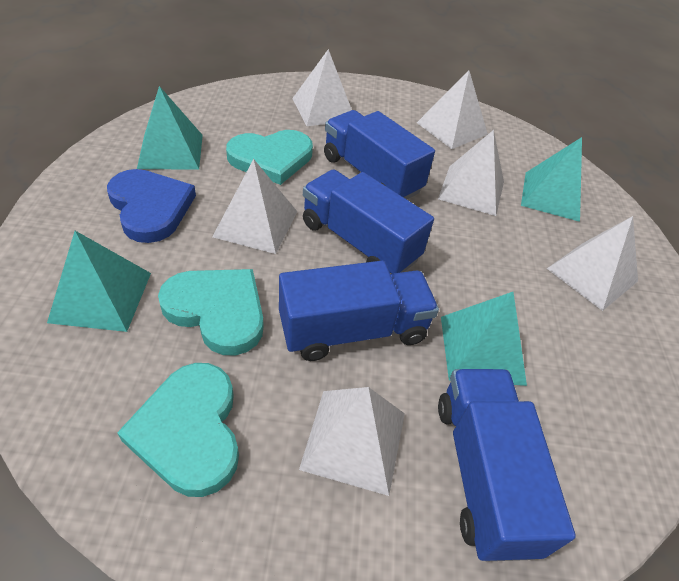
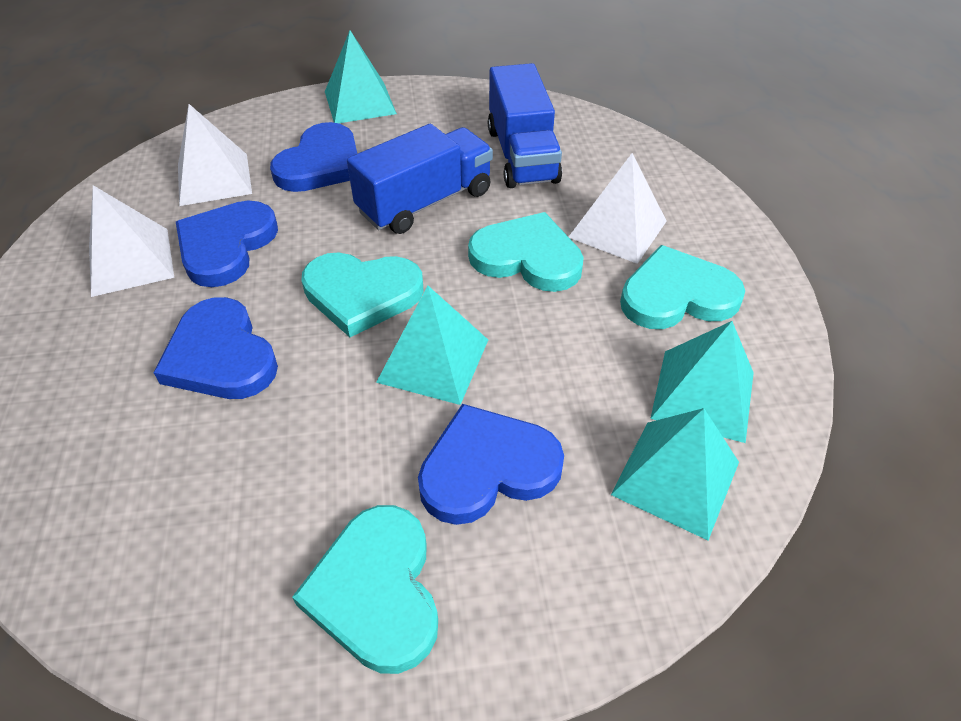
blue heart: 1 -> 4
blue truck: 4 -> 2
turquoise heart: 3 -> 4
white pyramid: 6 -> 3

